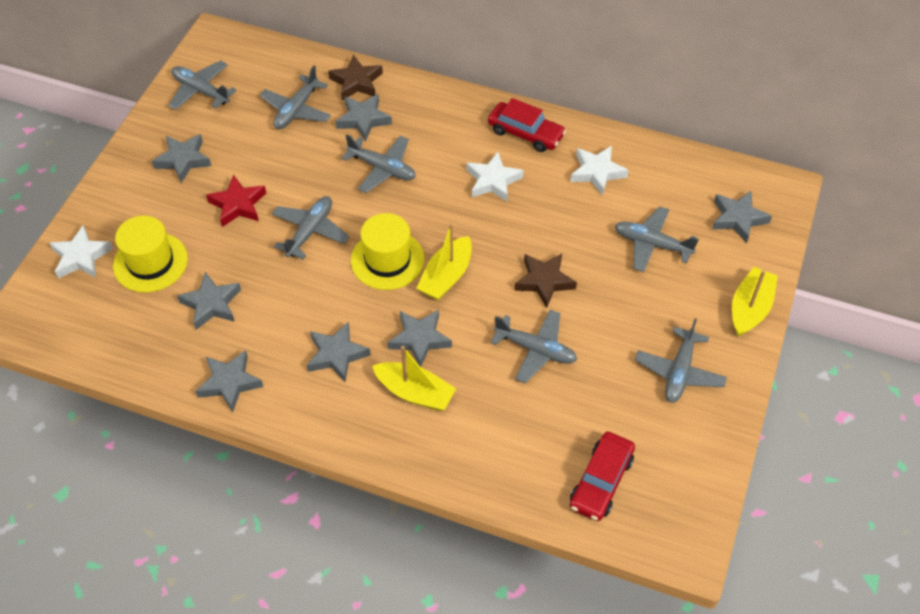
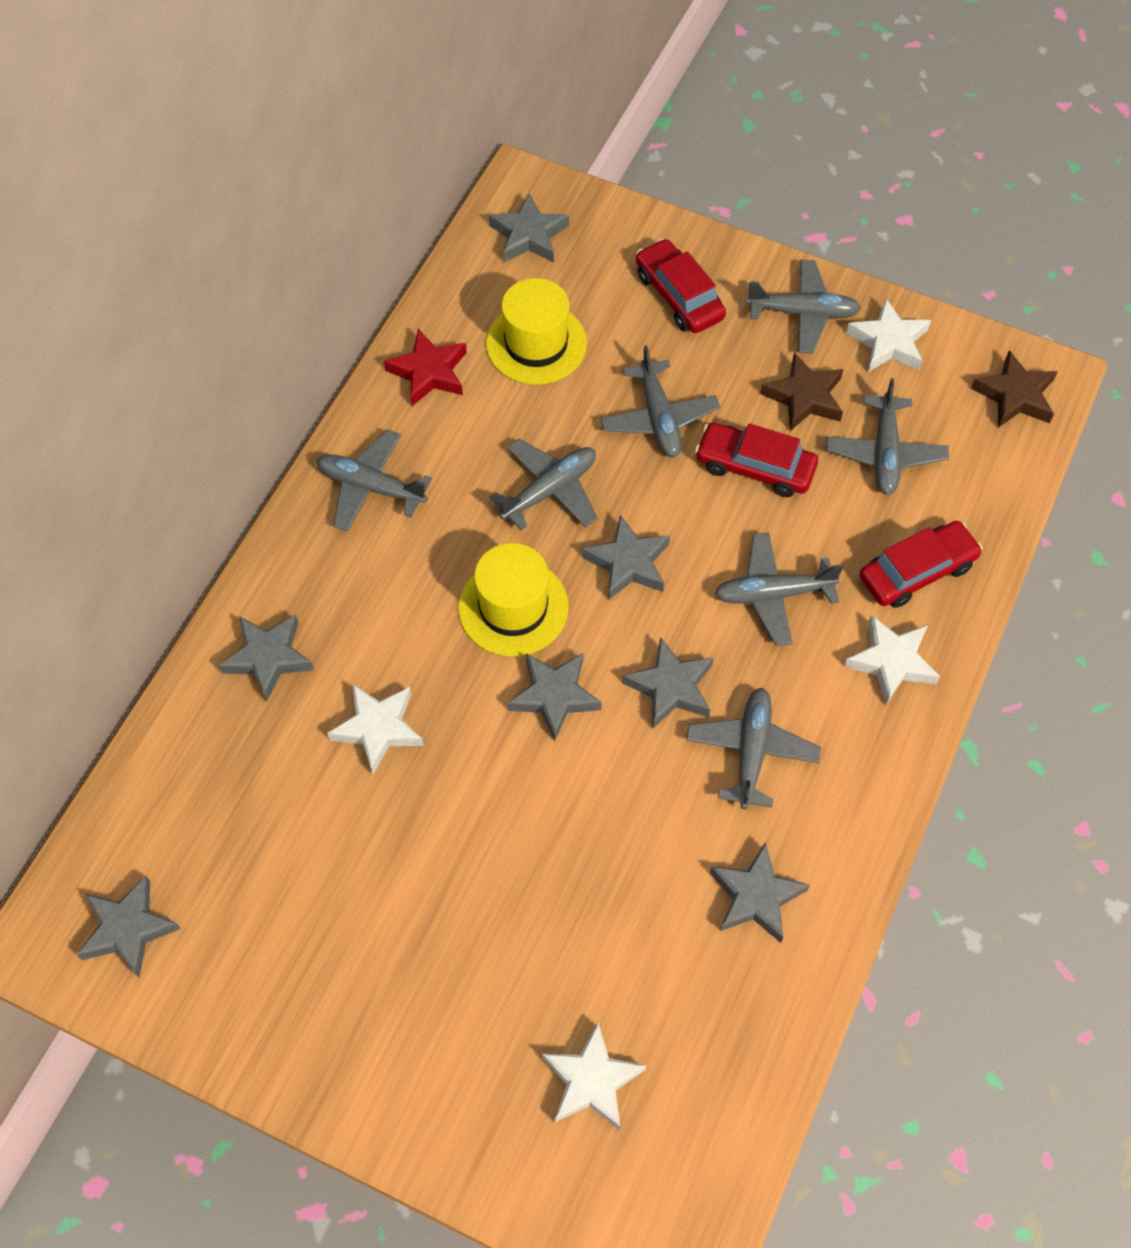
red car: 2 -> 3
white star: 3 -> 4
yellow boat: 3 -> 0

